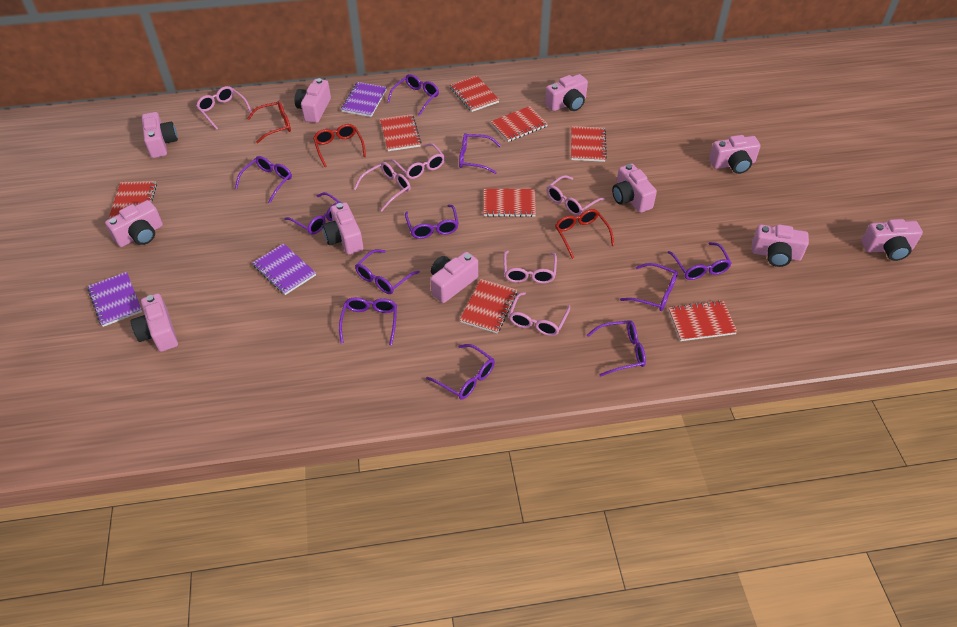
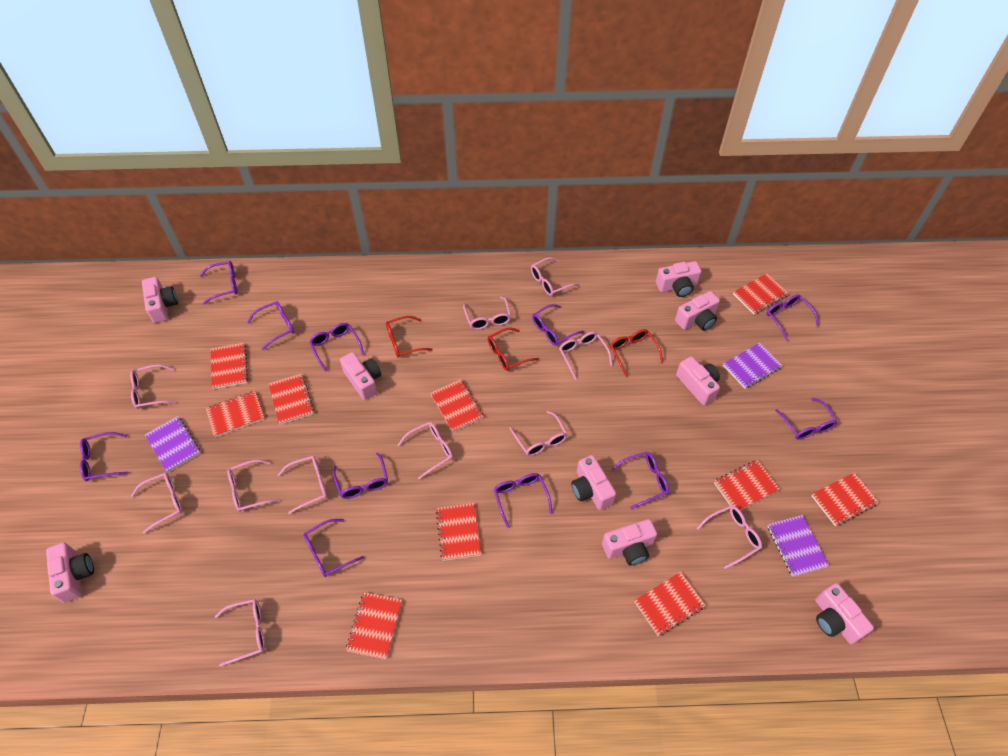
pink camera: 11 -> 9
pink glasses: 6 -> 11
red notebook: 8 -> 10

